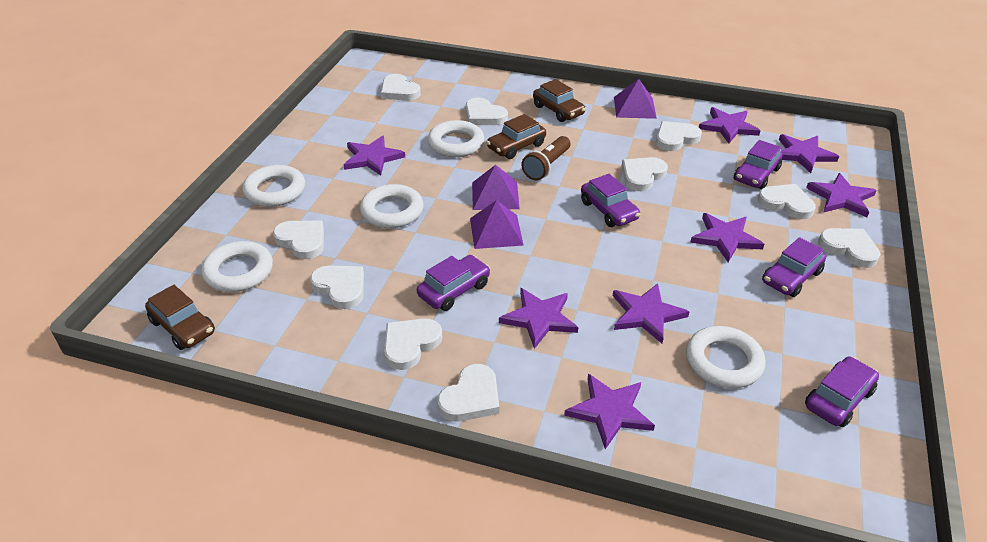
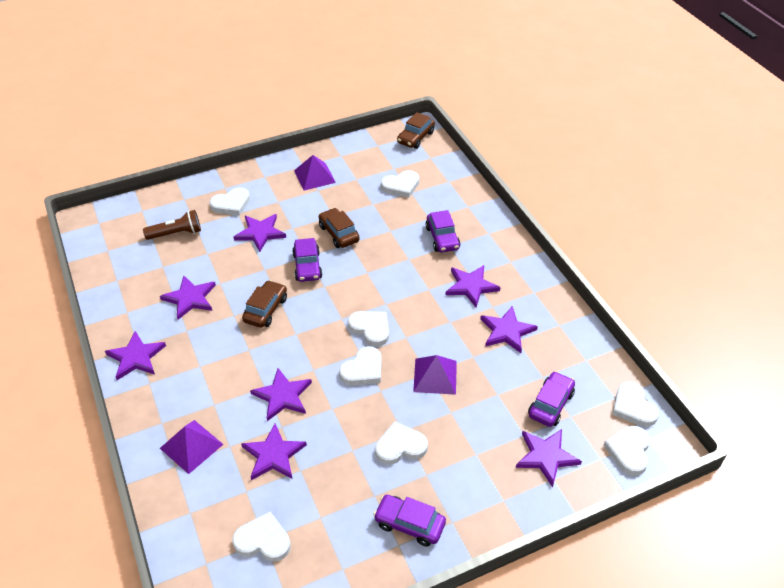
purple car: 5 -> 4
white heart: 10 -> 8
white ring: 5 -> 0

